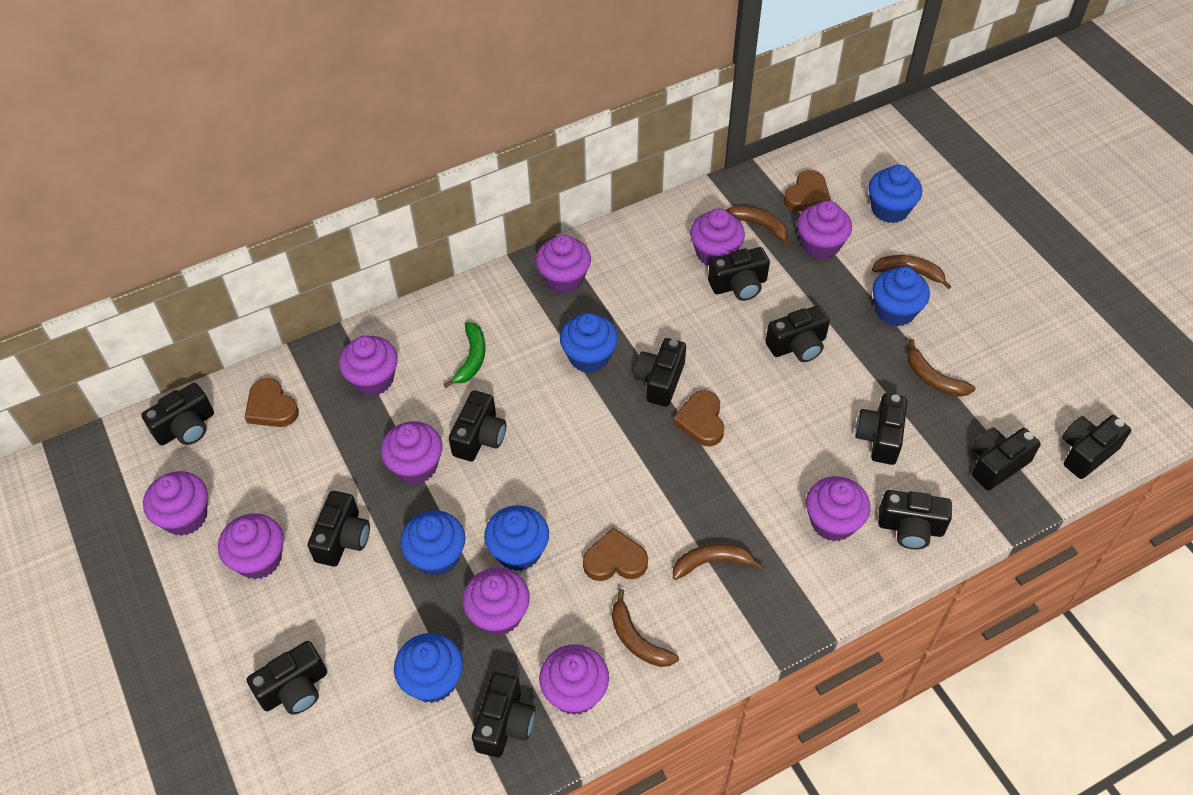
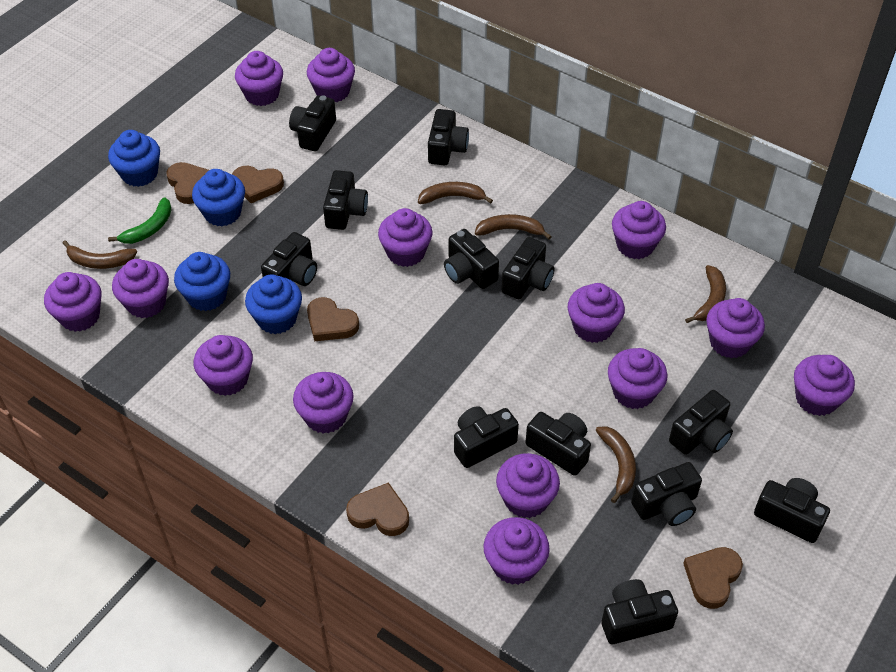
blue cupcake: 6 -> 4
brown heart: 4 -> 5
purple cupcake: 10 -> 14

